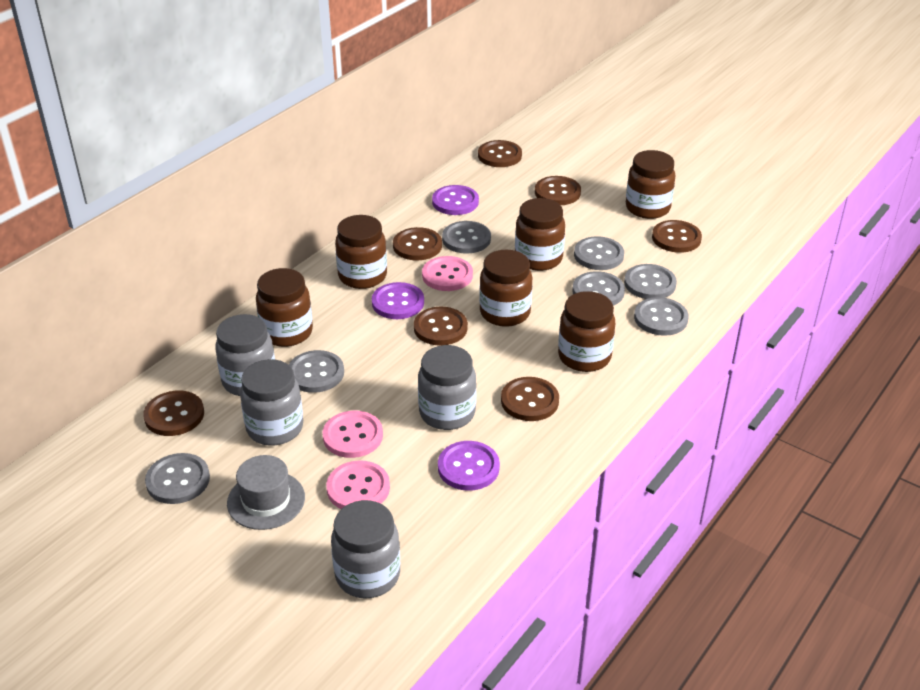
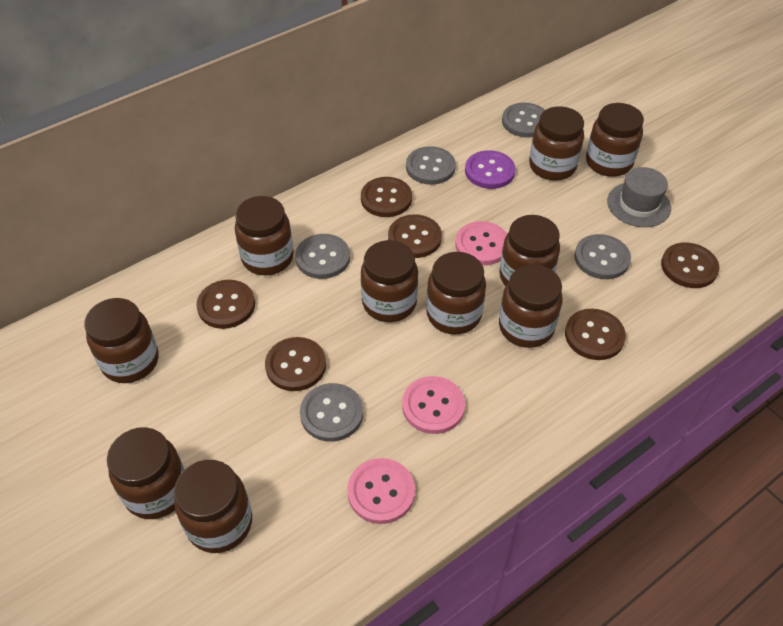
brown button: 7 -> 6
brown jar: 6 -> 10
grey button: 7 -> 5
grey jar: 4 -> 0
purple button: 3 -> 1

